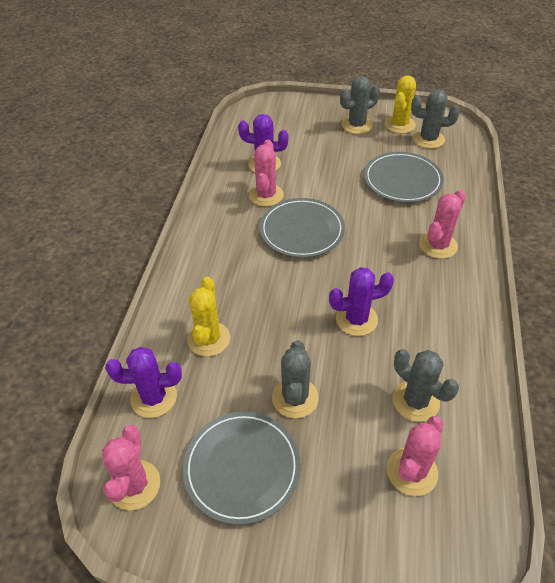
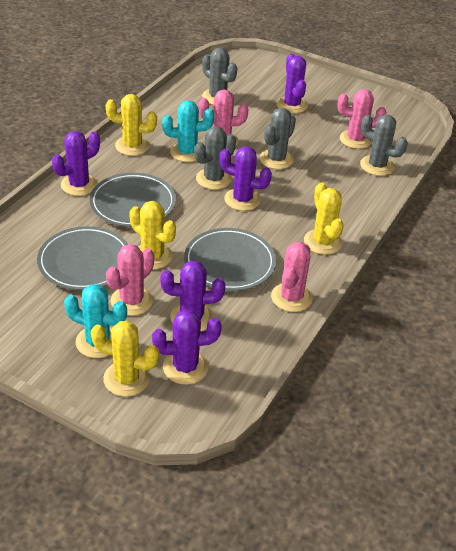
purple cactus: 3 -> 5
turquoise cactus: 0 -> 2
yellow cactus: 2 -> 4

